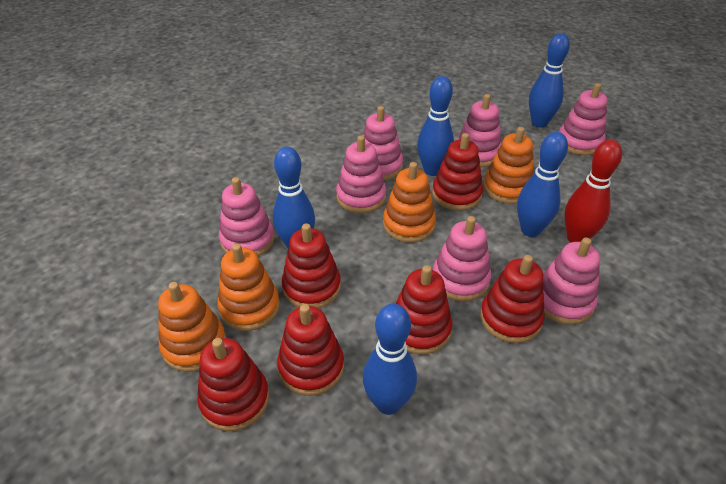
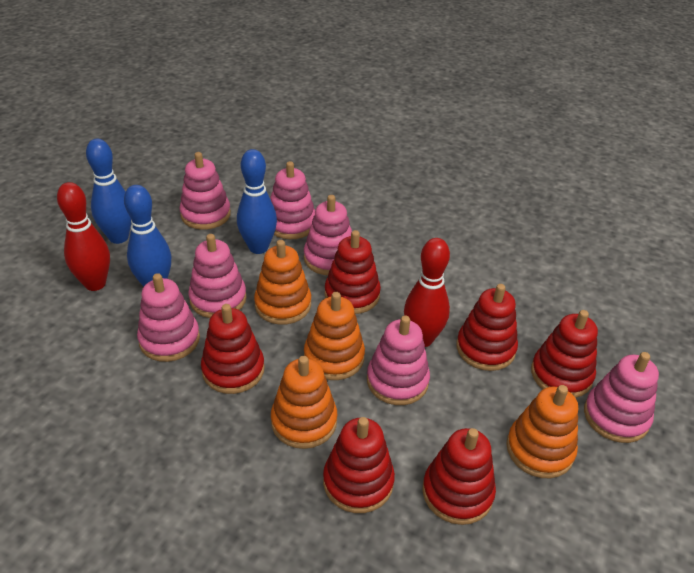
blue bowling pin: 5 -> 3
red bowling pin: 1 -> 2

